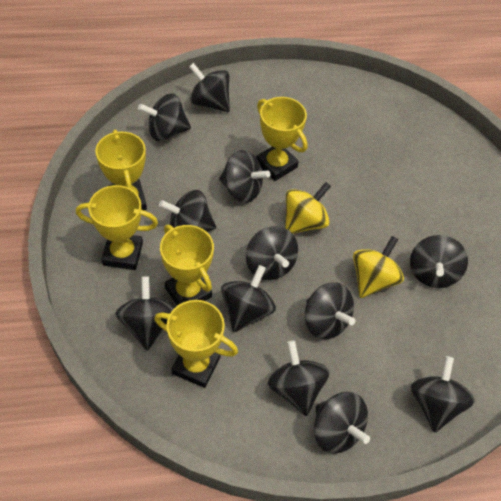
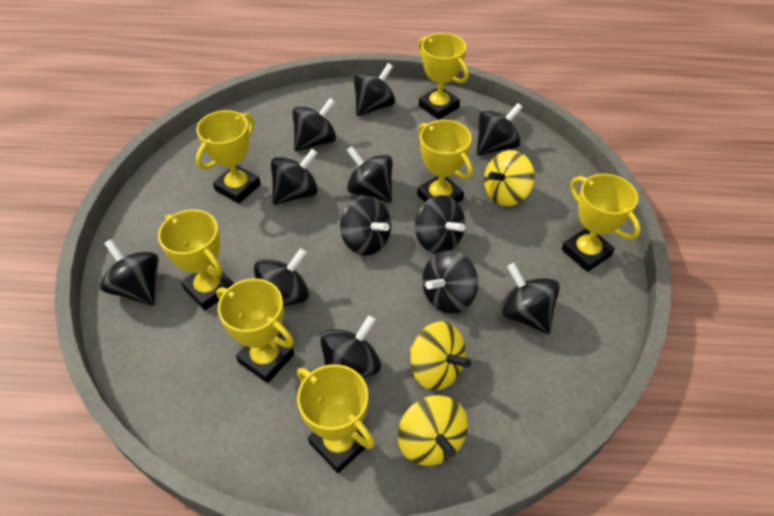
yellow spinning top: 2 -> 3
yellow trophy: 5 -> 7

